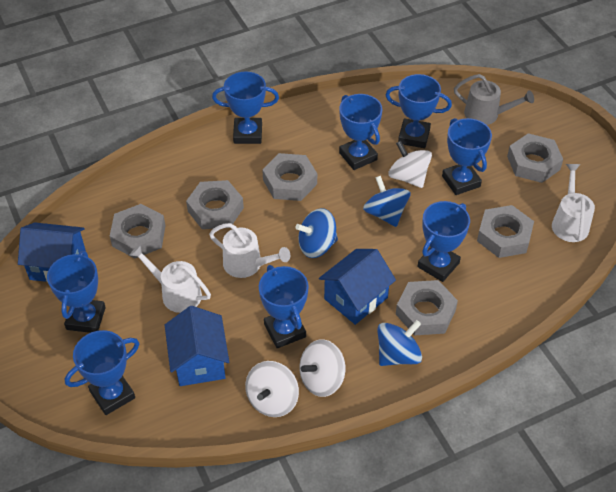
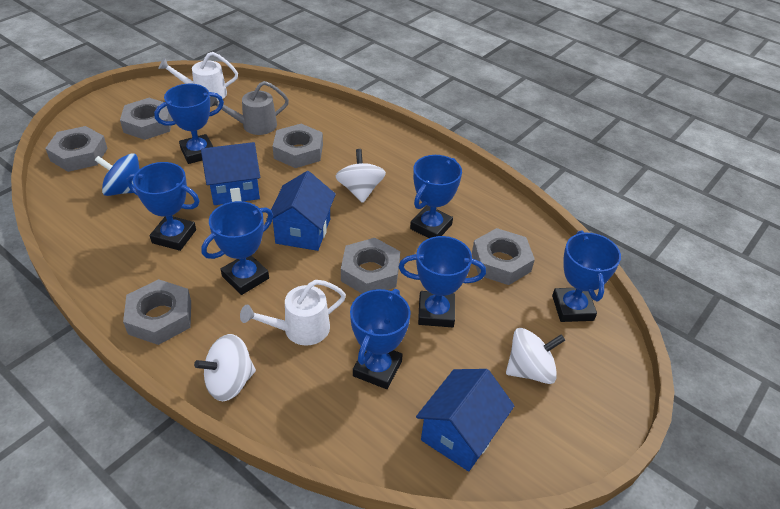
blue spinning top: 3 -> 1
blue trophy: 8 -> 7
white watering can: 3 -> 2

